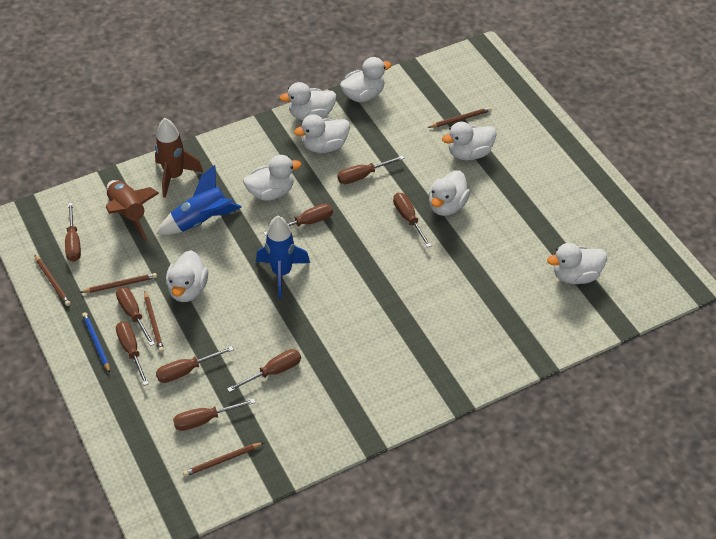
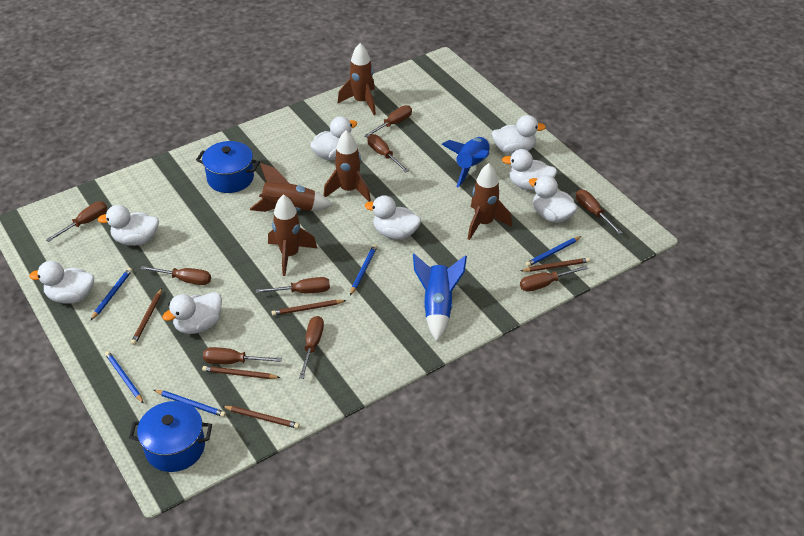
blue pencil: 1 -> 5
blue pot: 0 -> 2
brown rocket: 2 -> 5

